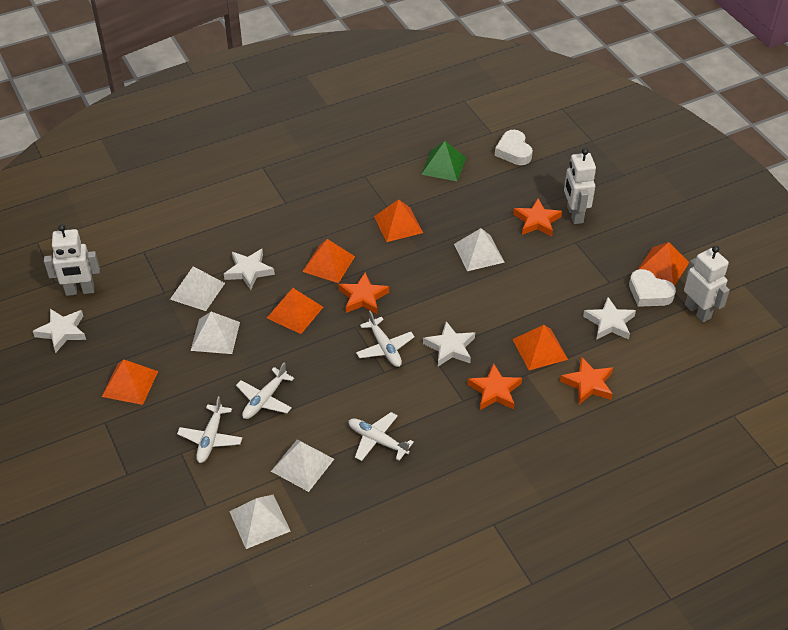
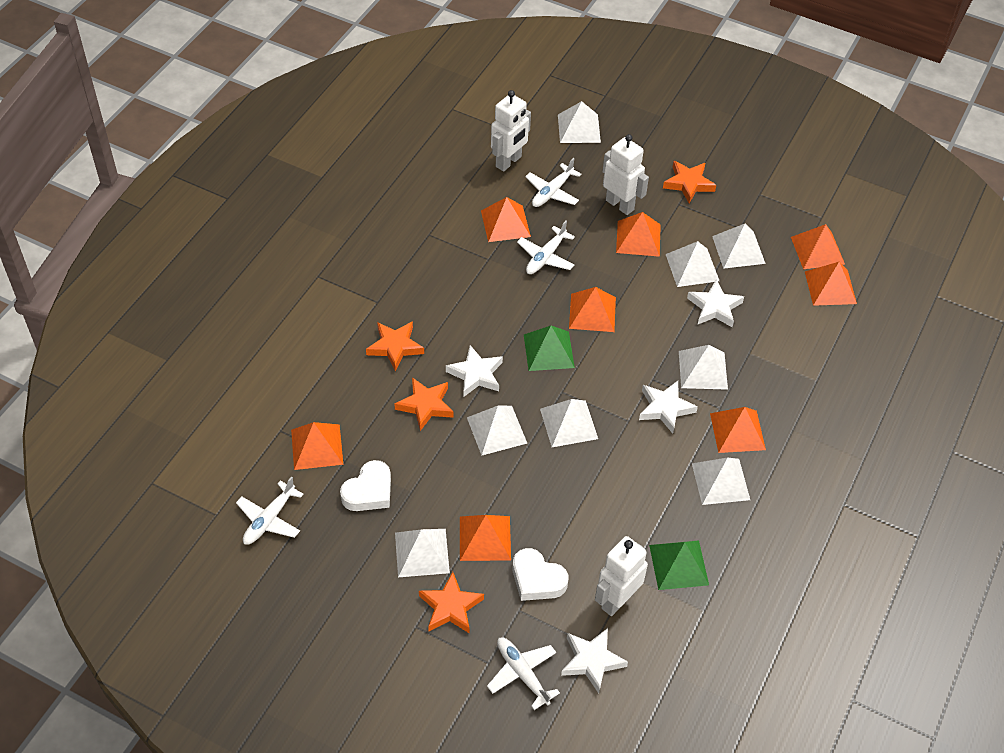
green pyramid: 1 -> 2
orange pyramid: 6 -> 8
white pyramid: 5 -> 8

